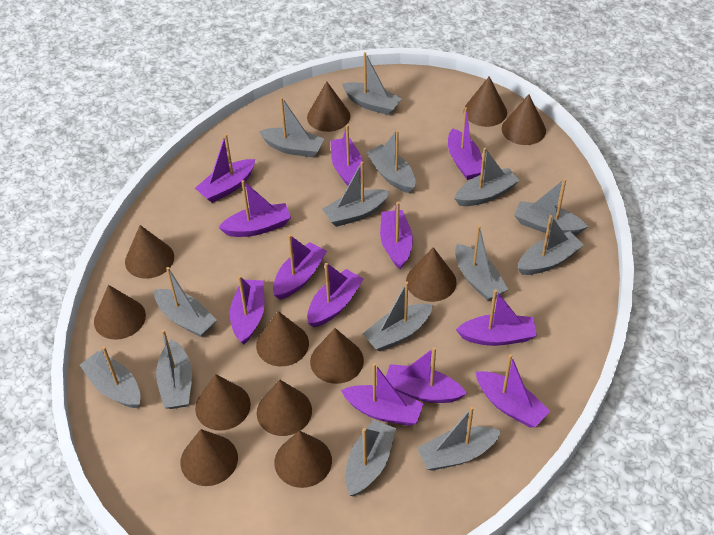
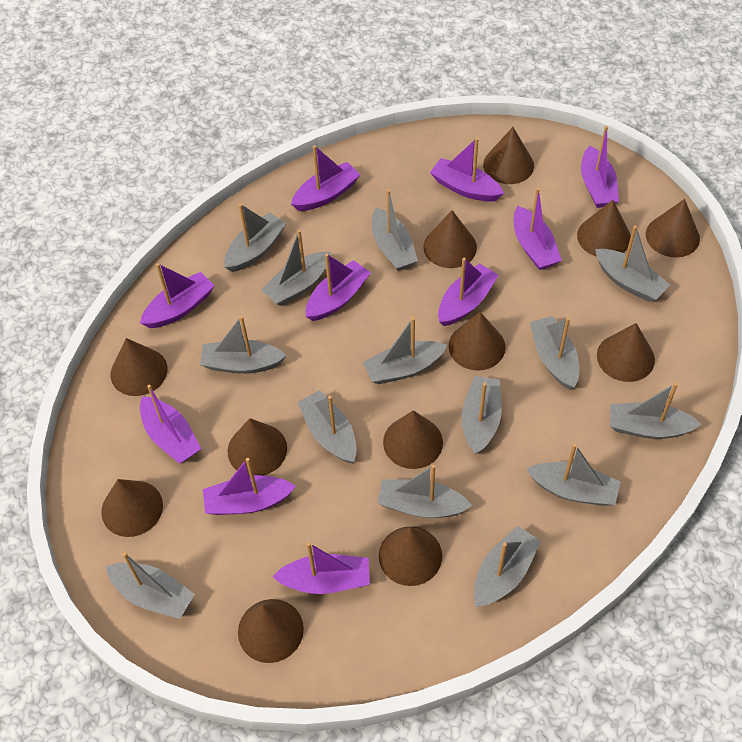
purple boat: 12 -> 10

